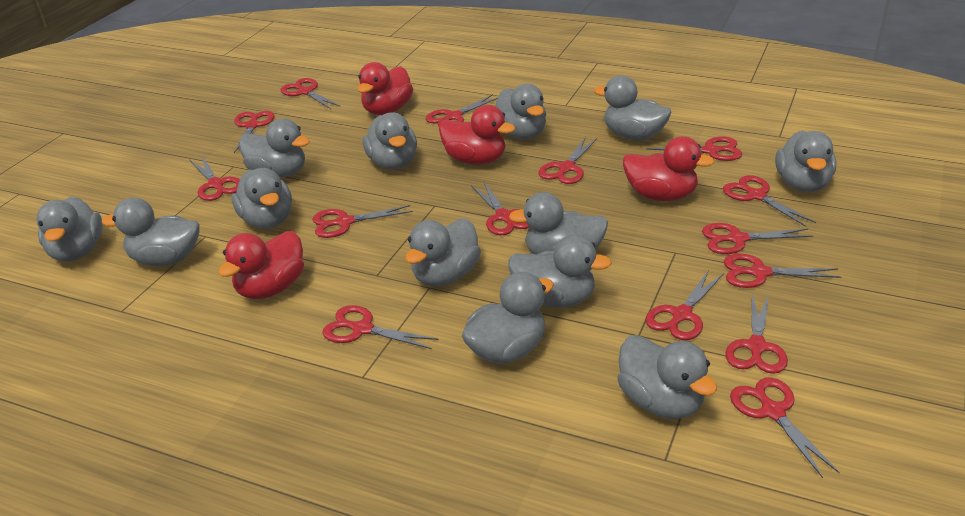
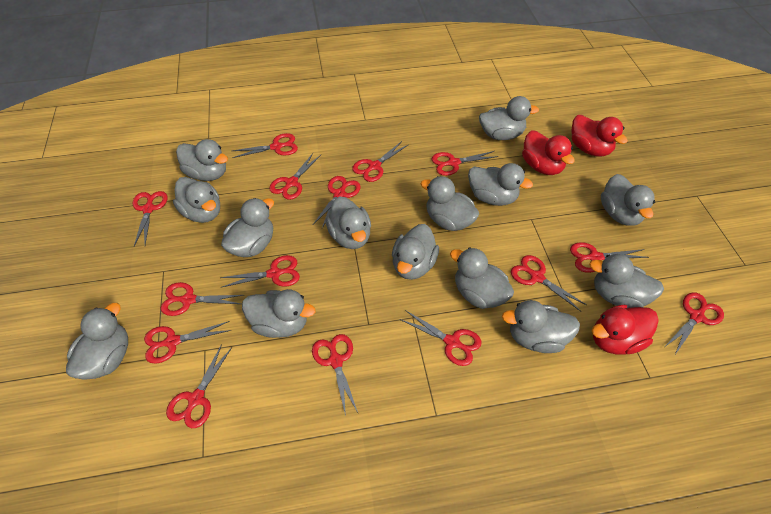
grey duck: 13 -> 14
red duck: 4 -> 3

